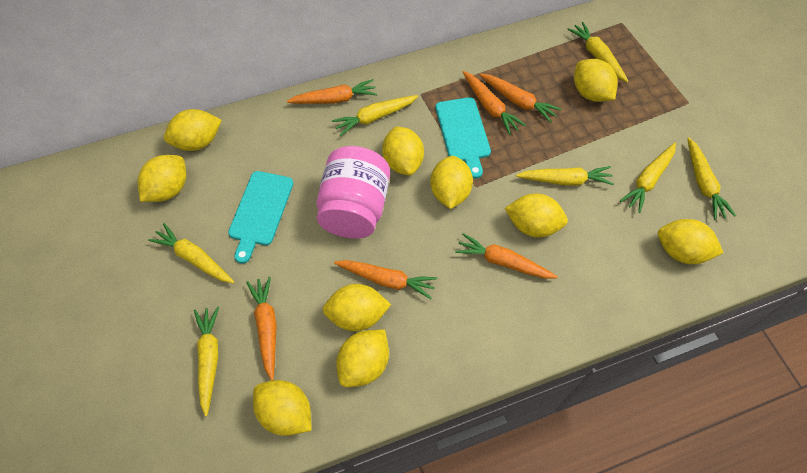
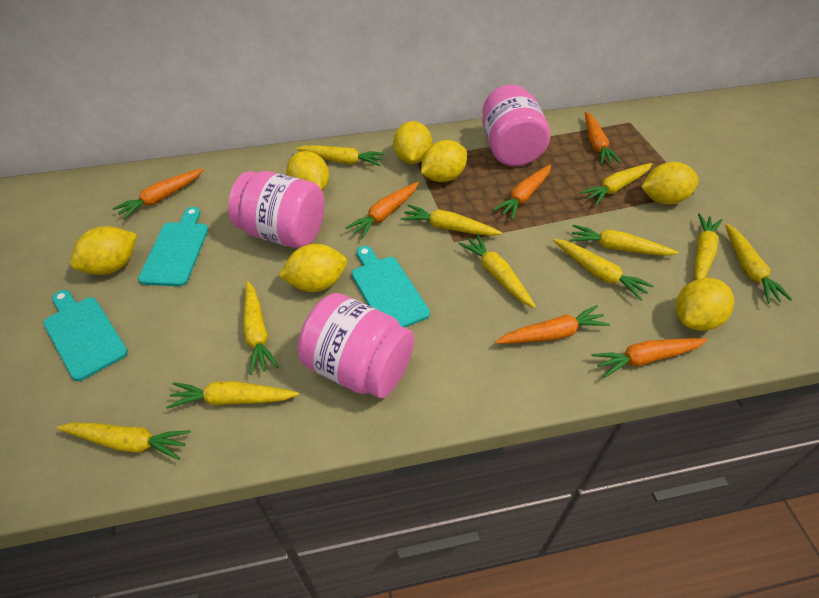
pink jar: 1 -> 3
turquoise cutting board: 2 -> 3
yellow carrot: 7 -> 11
yellow lemon: 10 -> 7

